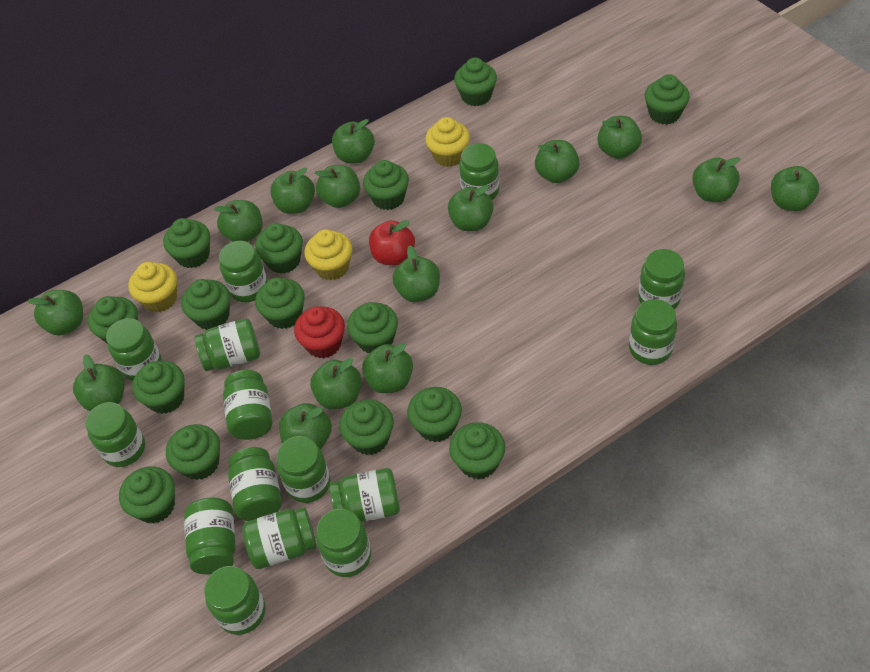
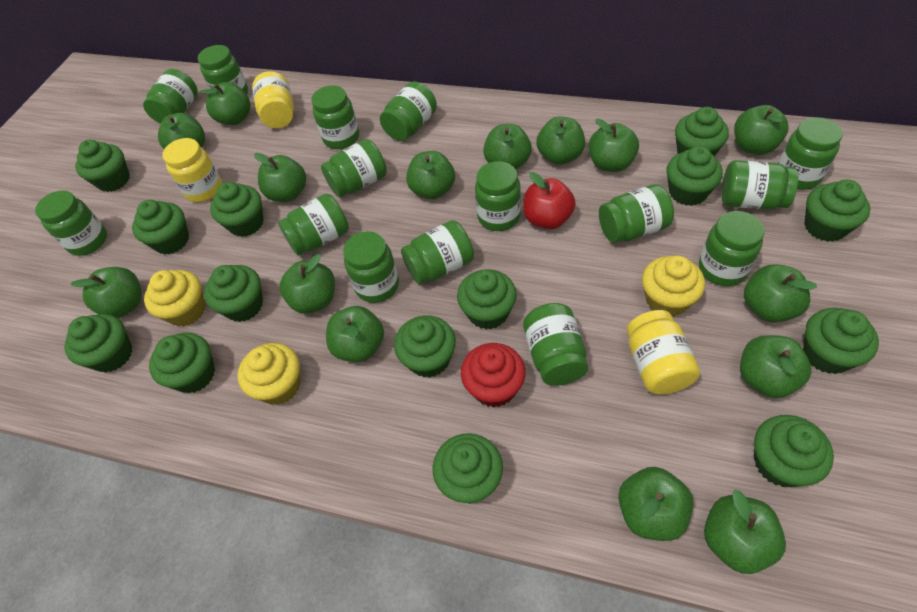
green cupcake: 15 -> 14
yellow jar: 0 -> 3

